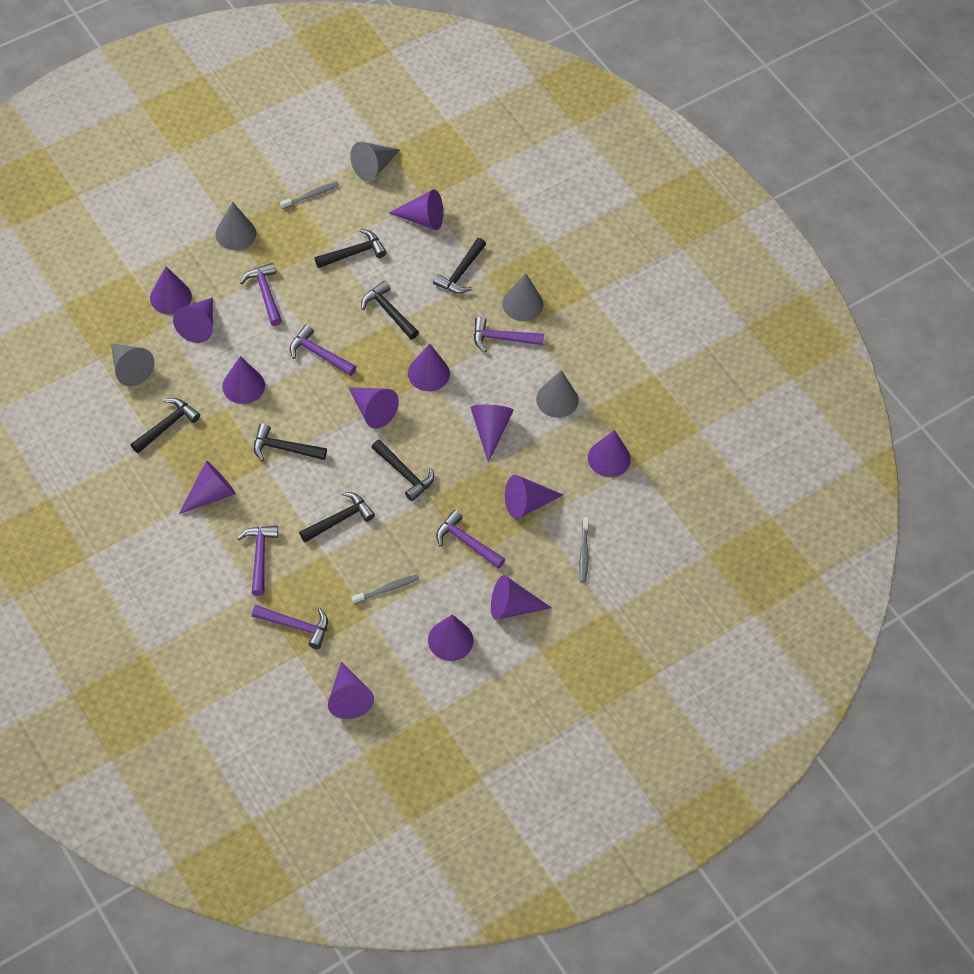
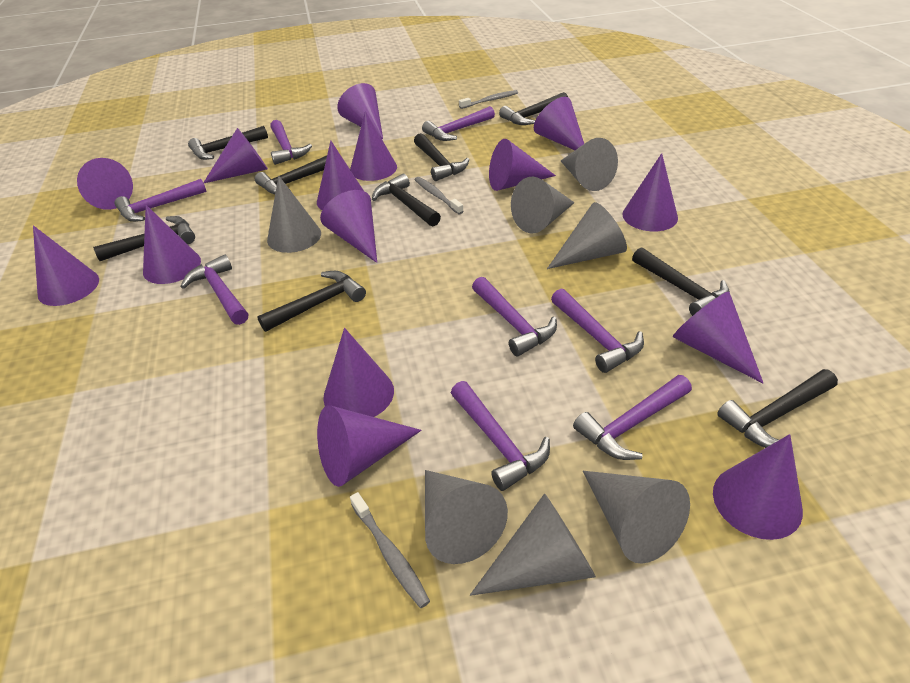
black hammer: 7 -> 9
grey cone: 5 -> 7
purple cone: 13 -> 15
purple hammer: 6 -> 8

